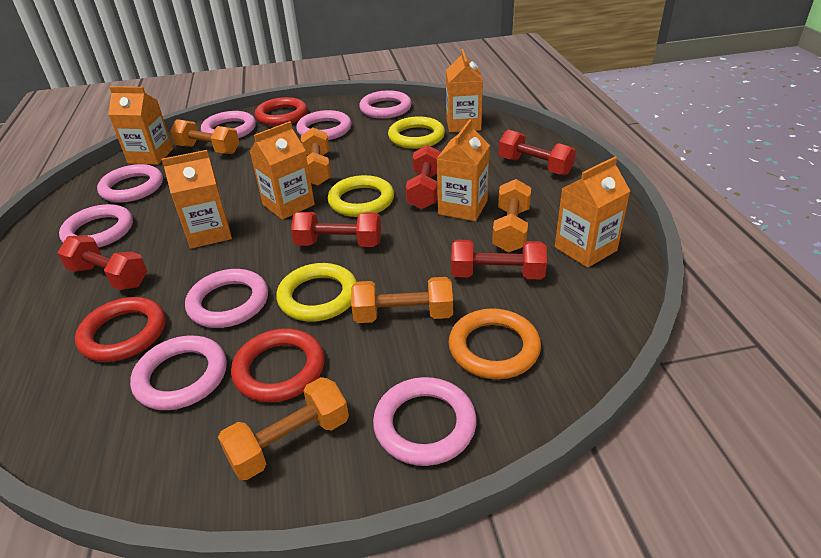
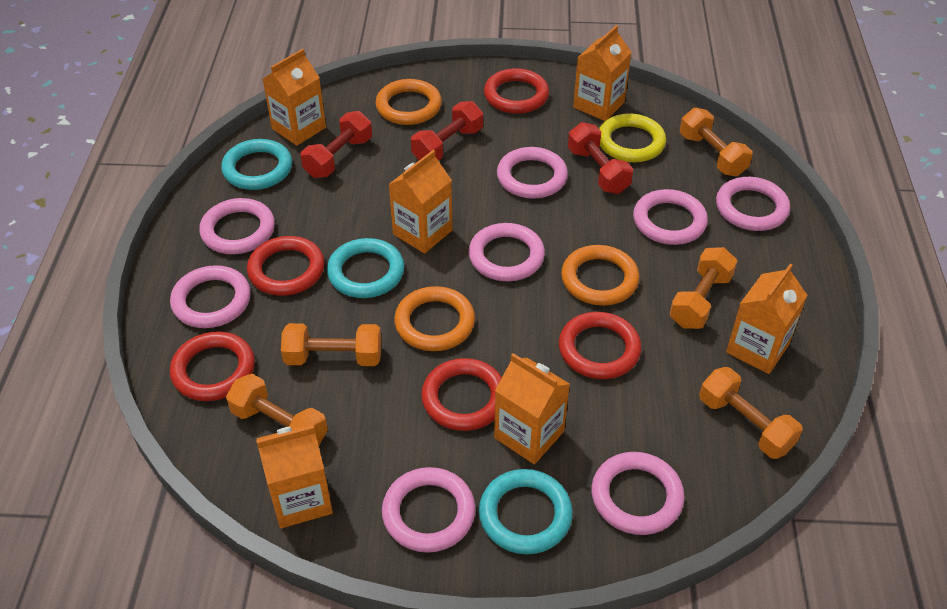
orange ring: 1 -> 3
red dumbbell: 5 -> 3
red ring: 3 -> 5
turquoise ring: 0 -> 3
yellow ring: 3 -> 1

